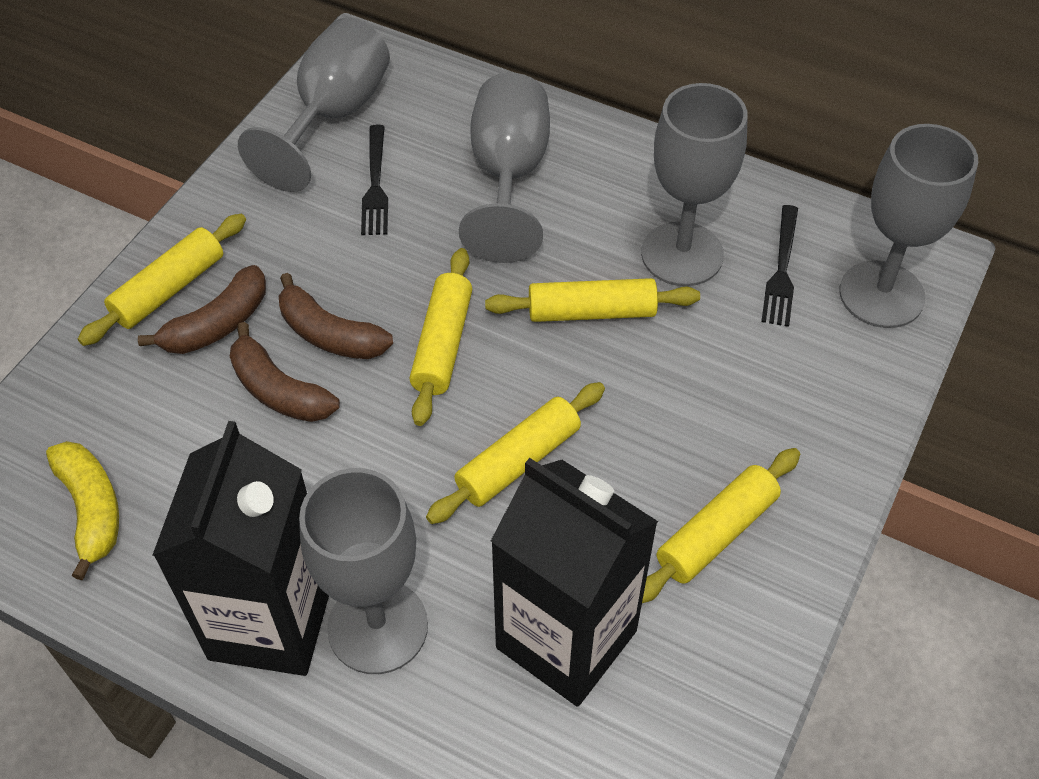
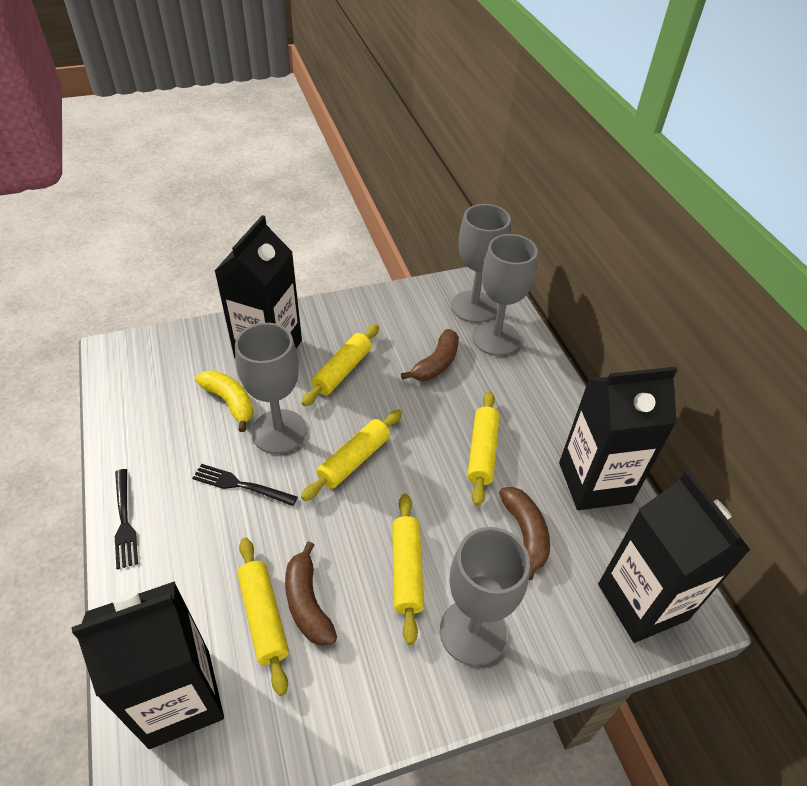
black carton: 2 -> 4
grey goblet: 5 -> 4

